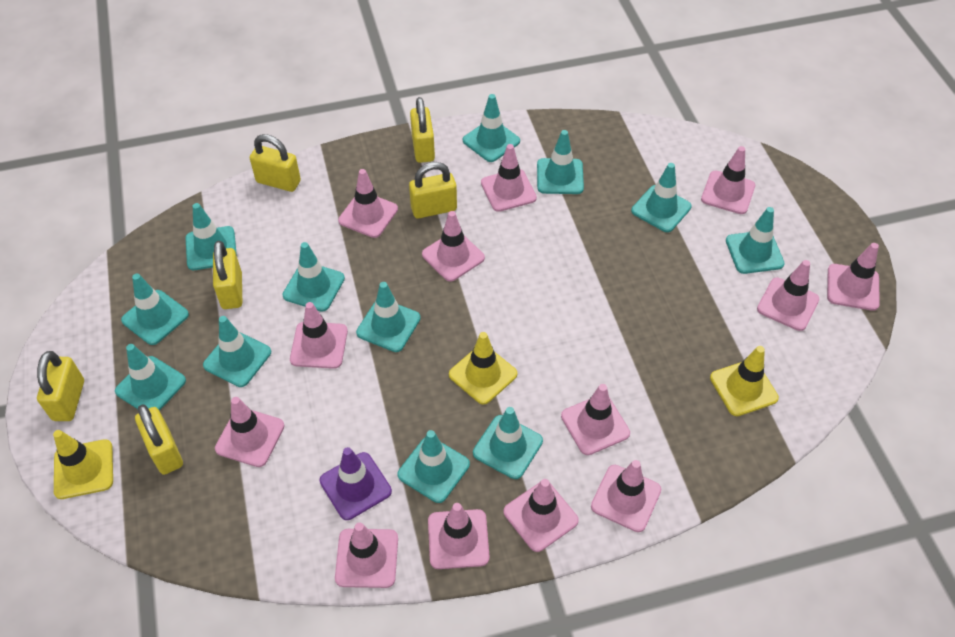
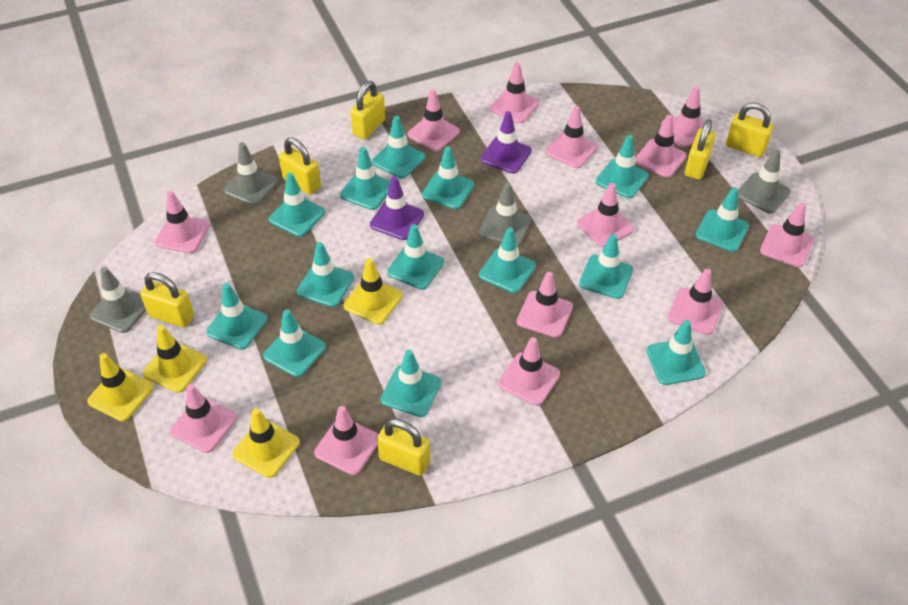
grey traffic cone: 0 -> 4
purple traffic cone: 1 -> 2
turquoise traffic cone: 12 -> 14
yellow traffic cone: 3 -> 4

